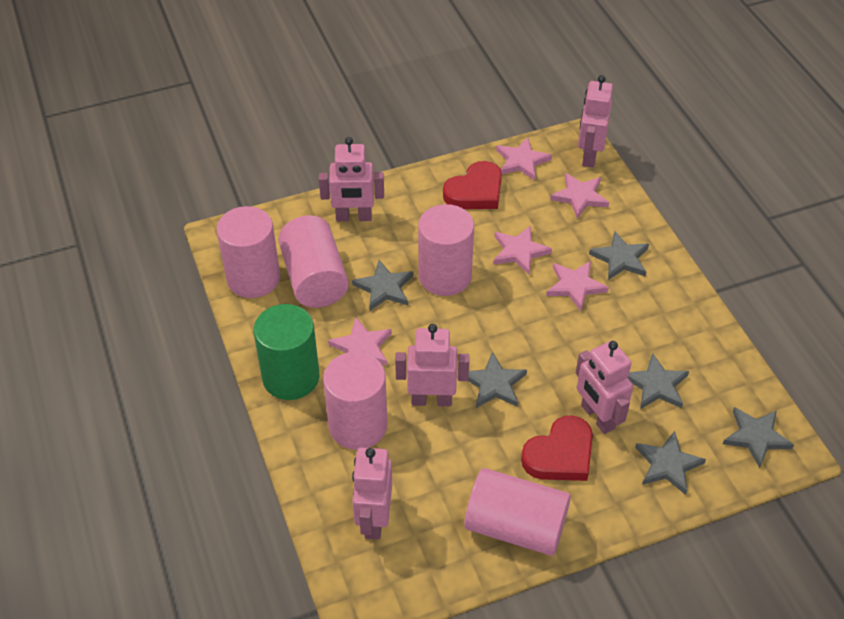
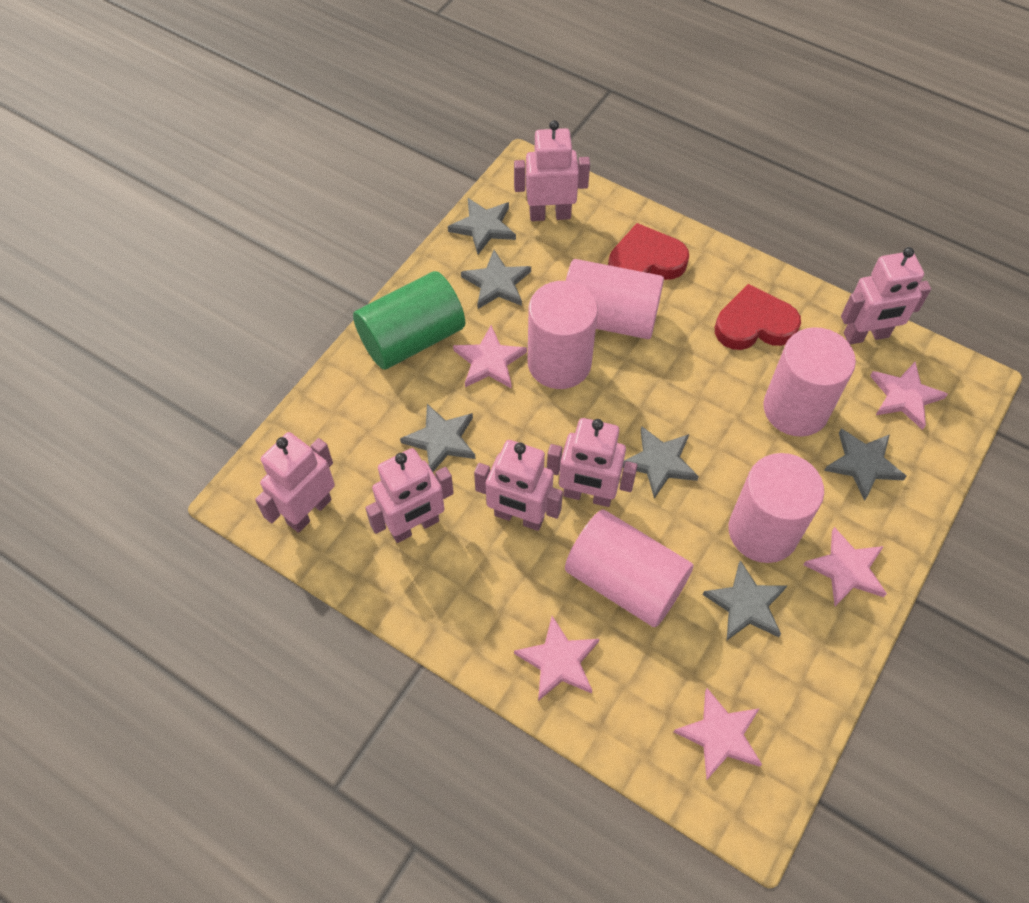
pink robot: 5 -> 6

